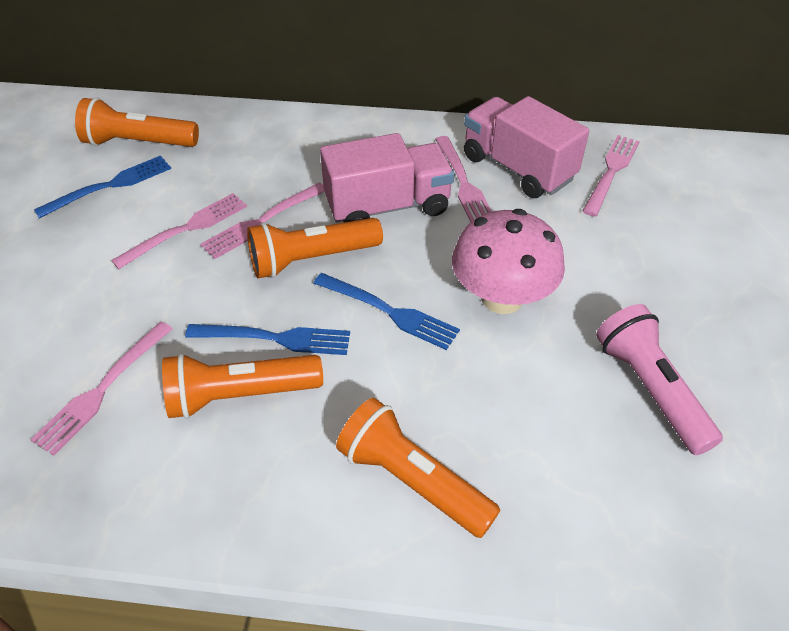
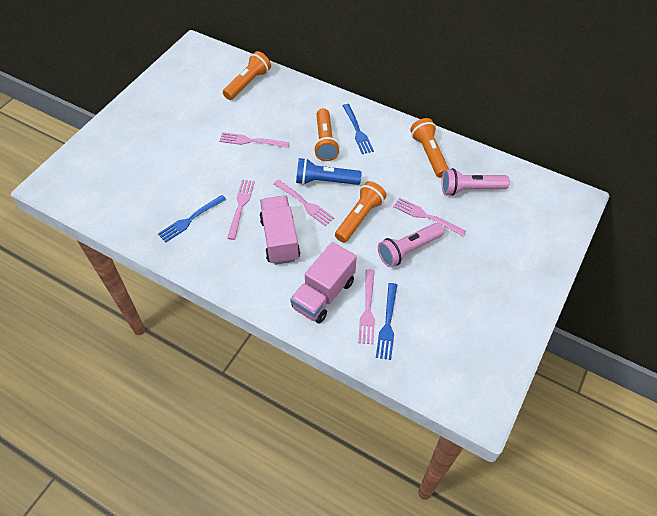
blue flashlight: 0 -> 1
pink flashlight: 1 -> 2
pink mushroom: 1 -> 0

